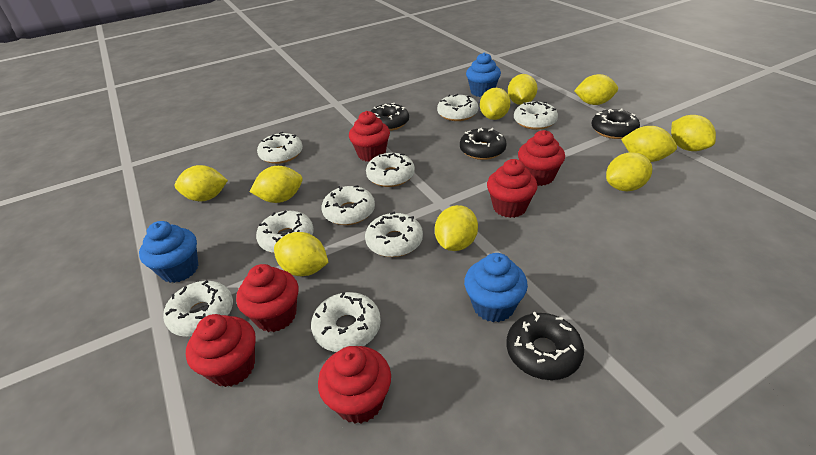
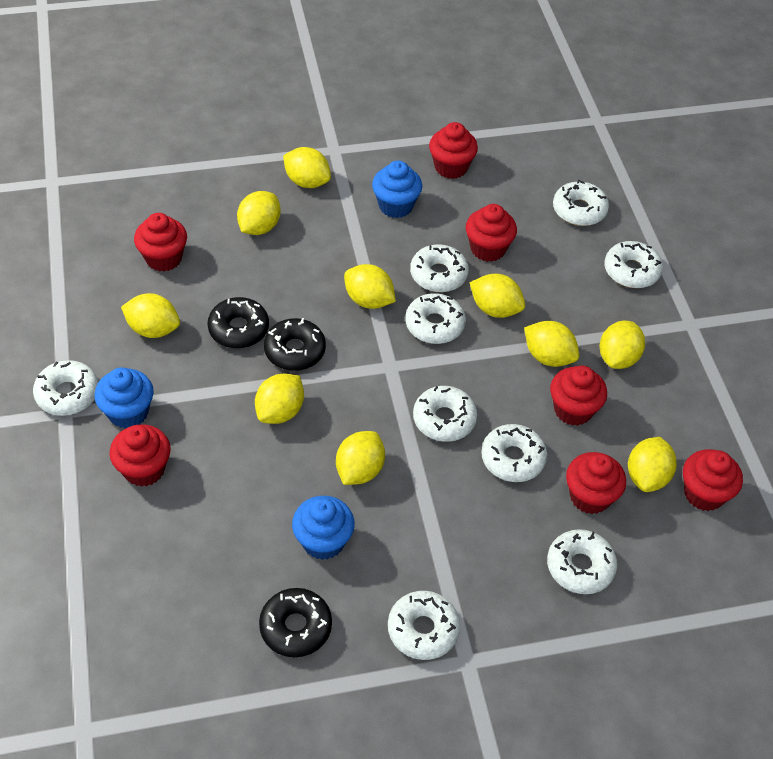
black donut: 4 -> 3
red cupcake: 6 -> 7

